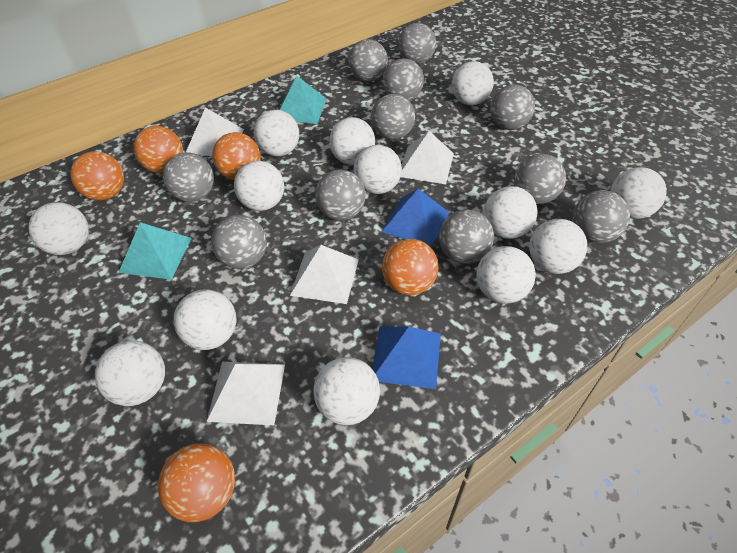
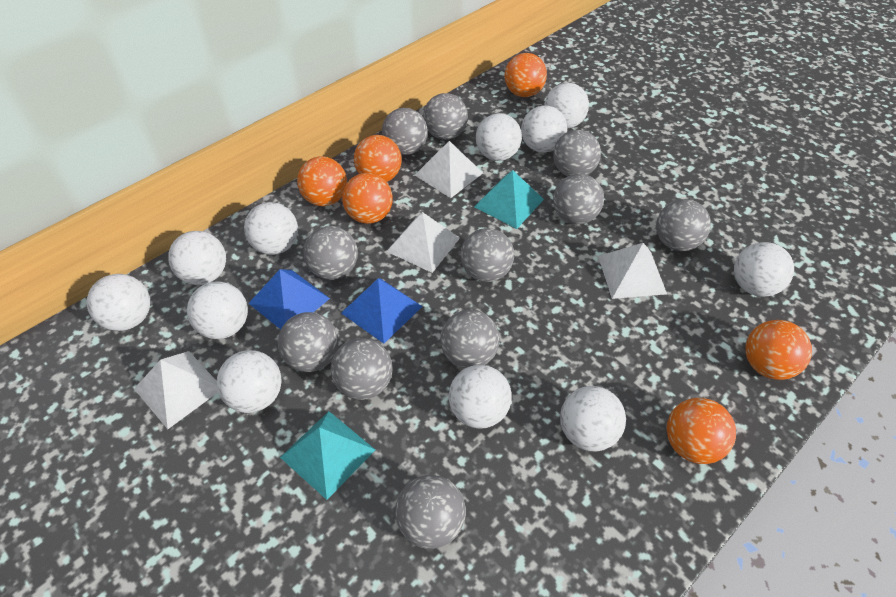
orange ball: 5 -> 6
white ball: 13 -> 11

